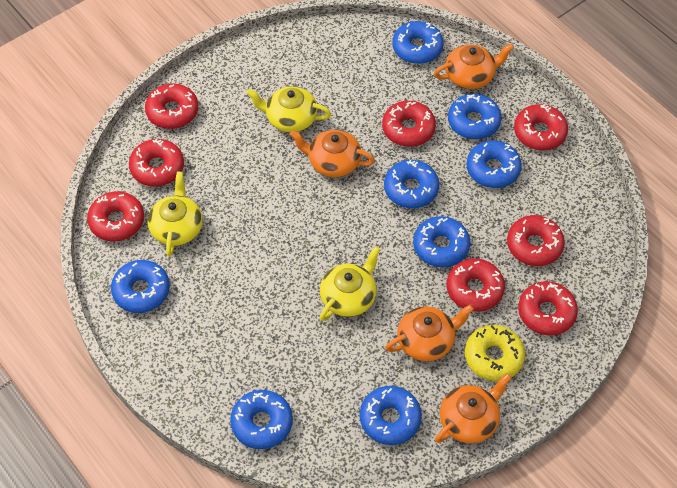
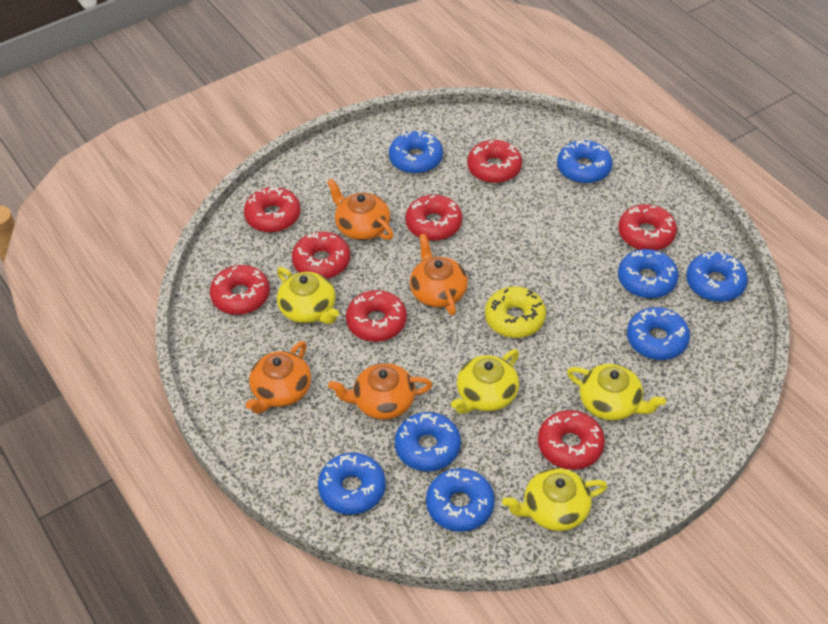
yellow teapot: 3 -> 4

